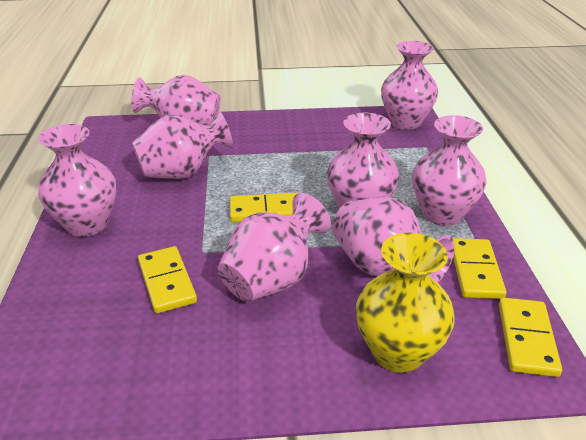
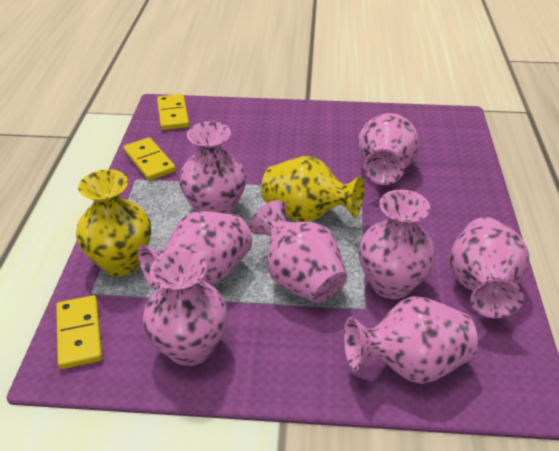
yellow domino: 4 -> 3
yellow vase: 1 -> 2

